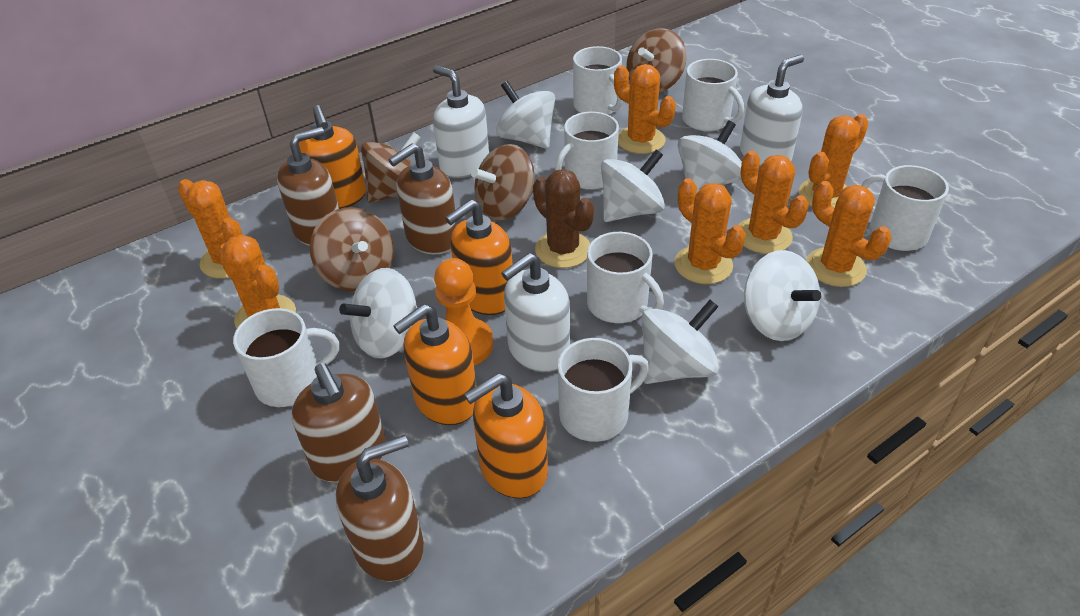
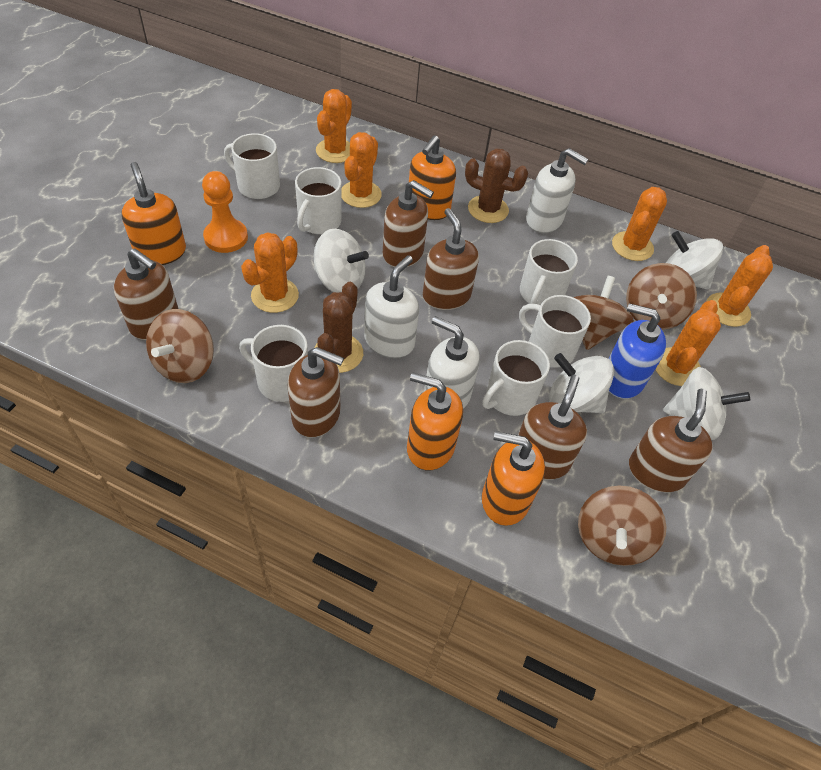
blue soap dispenser: 0 -> 1
brown cactus: 1 -> 2
brown soap dispenser: 4 -> 6
orange cactus: 7 -> 6
white mug: 7 -> 6
white spinning top: 6 -> 4

